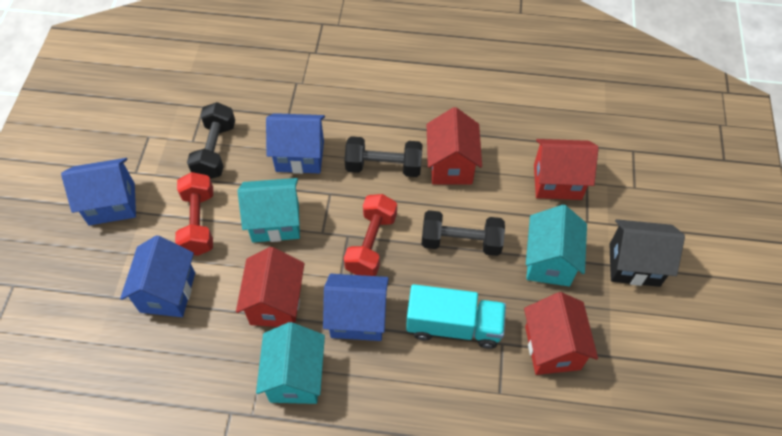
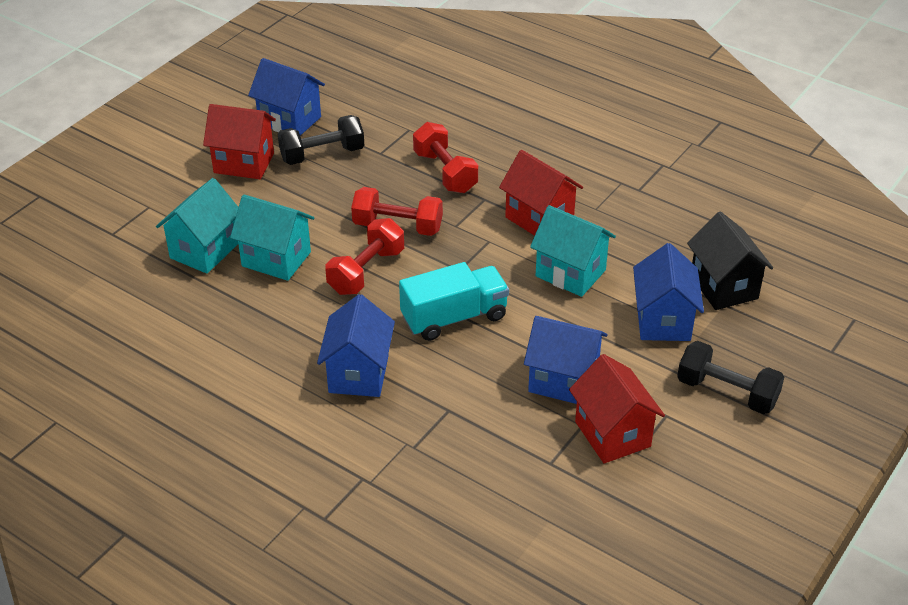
black dumbbell: 3 -> 2
red dumbbell: 2 -> 3
red house: 4 -> 3

